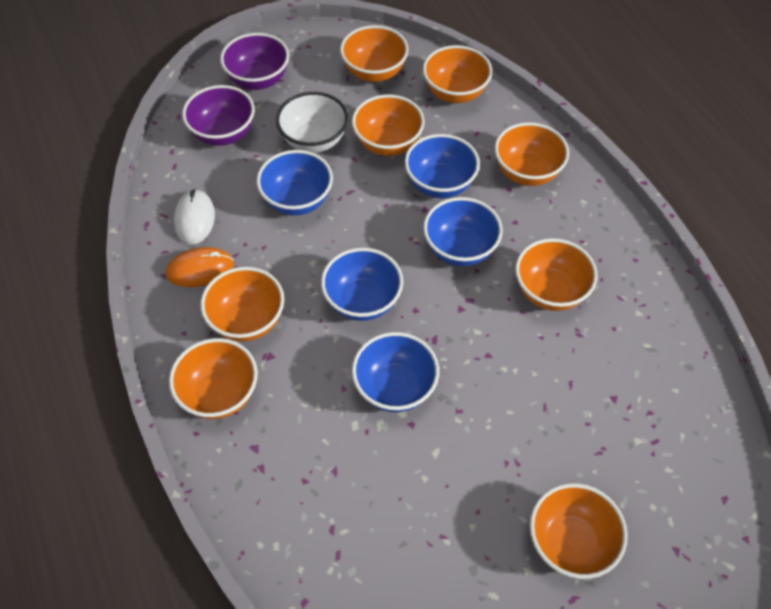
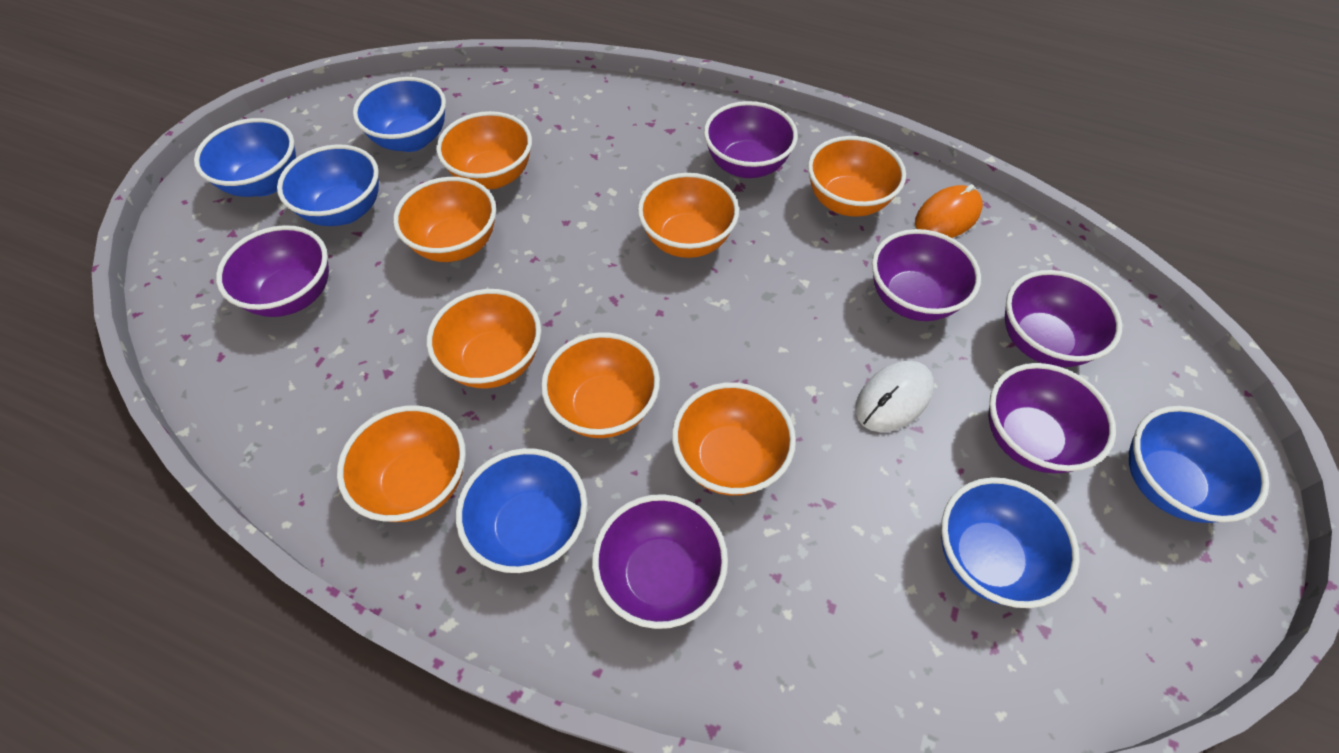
blue bowl: 5 -> 6
purple bowl: 2 -> 6
white bowl: 1 -> 0

